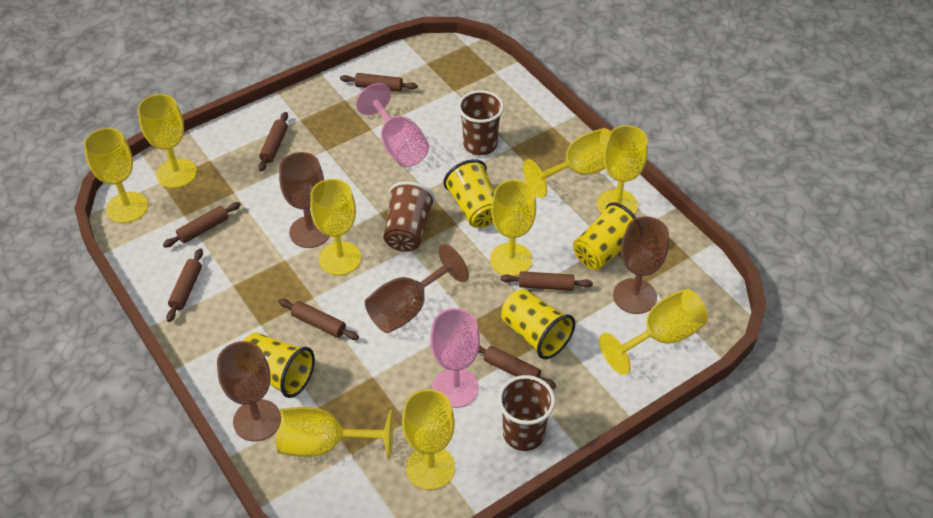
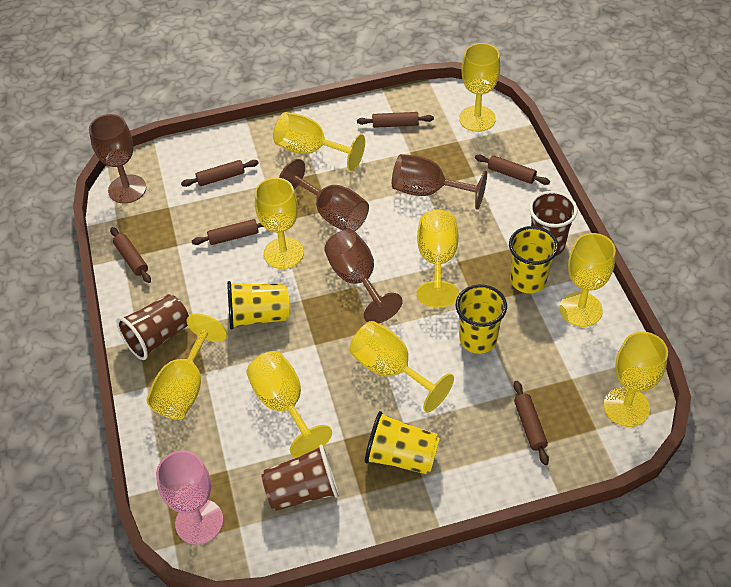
brown rolling pin: 7 -> 6
pink goblet: 2 -> 1

